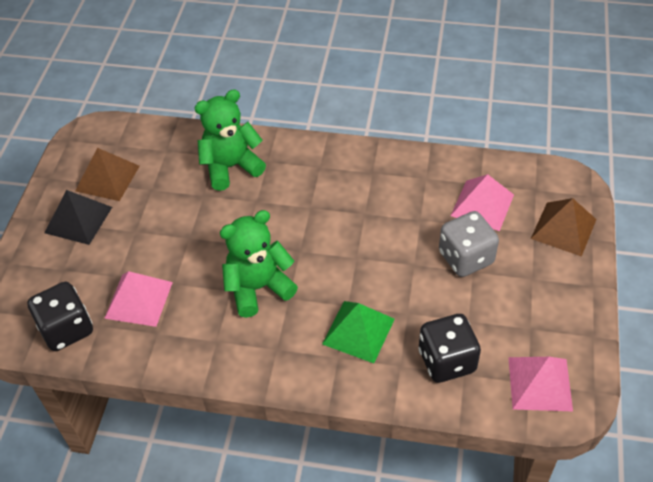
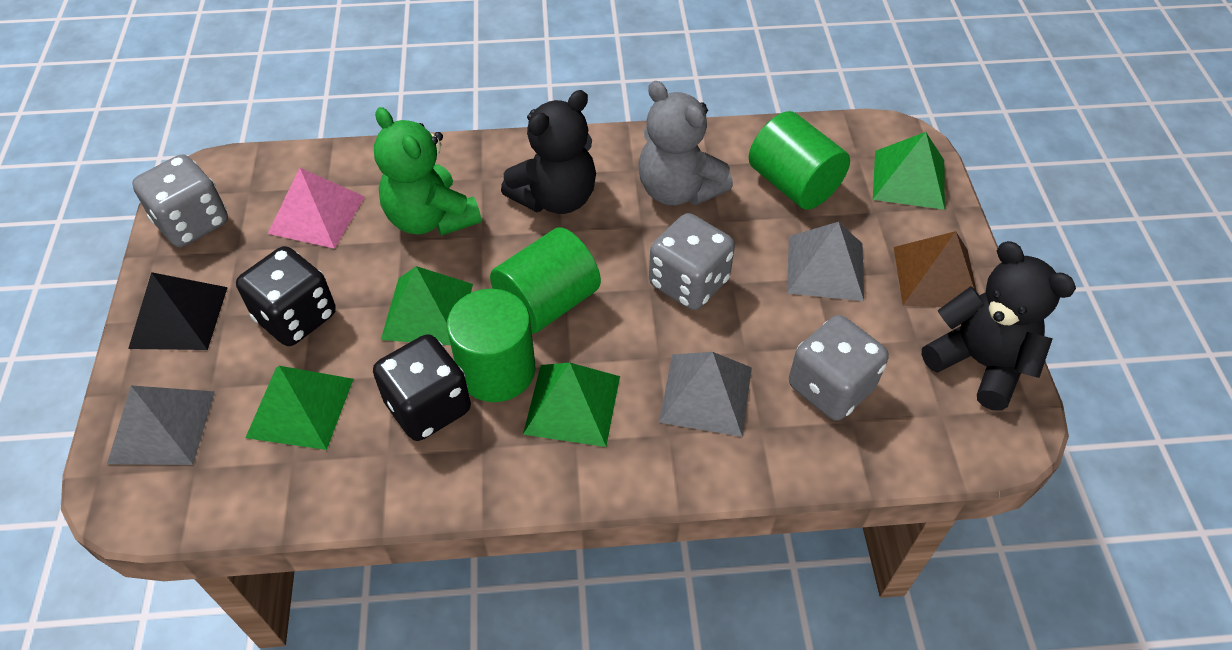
black teddy bear: 0 -> 2
brown pyramid: 2 -> 1
green cylinder: 0 -> 3
green pyramid: 1 -> 4
green teddy bear: 2 -> 1
grey dice: 1 -> 3
grey pyramid: 0 -> 3
grey teddy bear: 0 -> 1
pink pyramid: 3 -> 1

